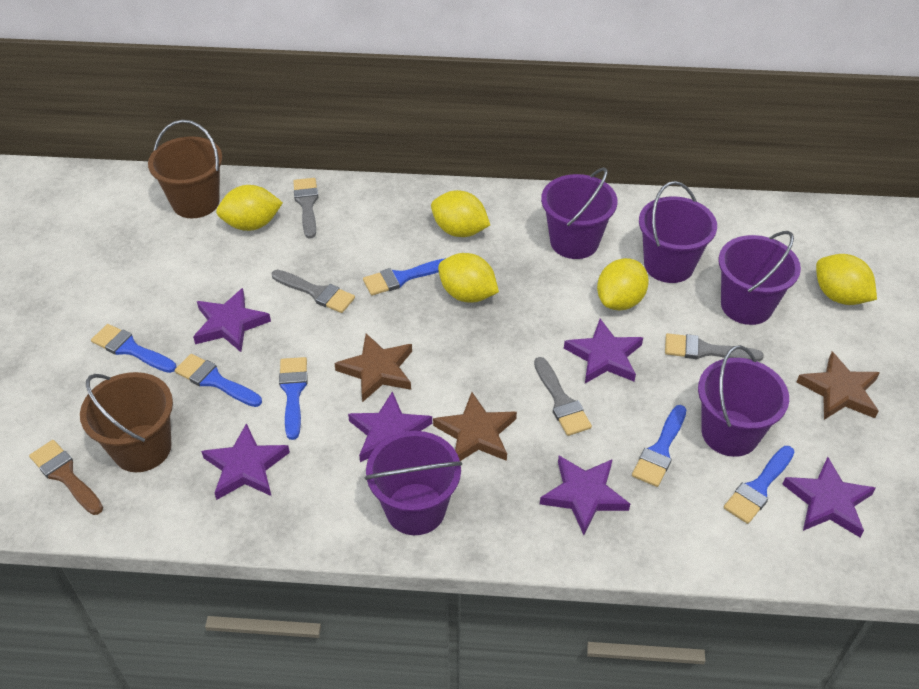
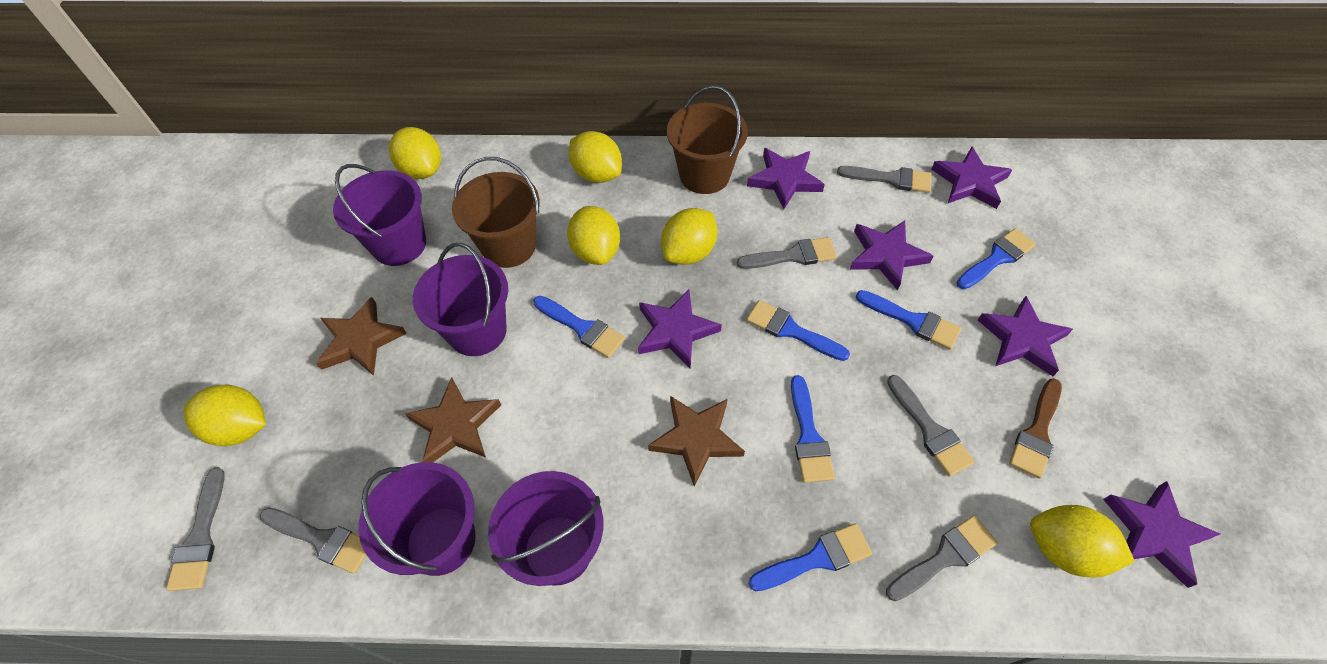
grey brush: 4 -> 6
purple bucket: 5 -> 4
yellow lemon: 5 -> 6

